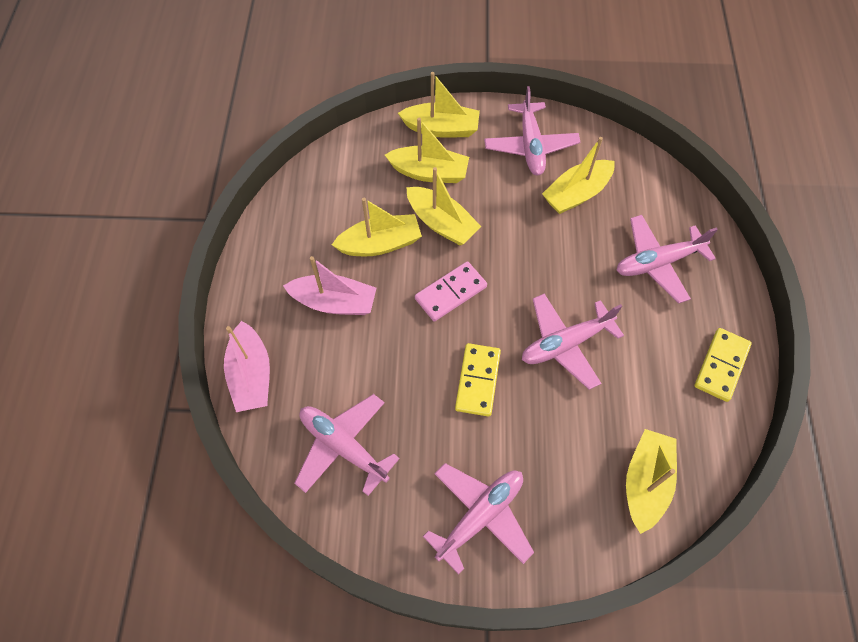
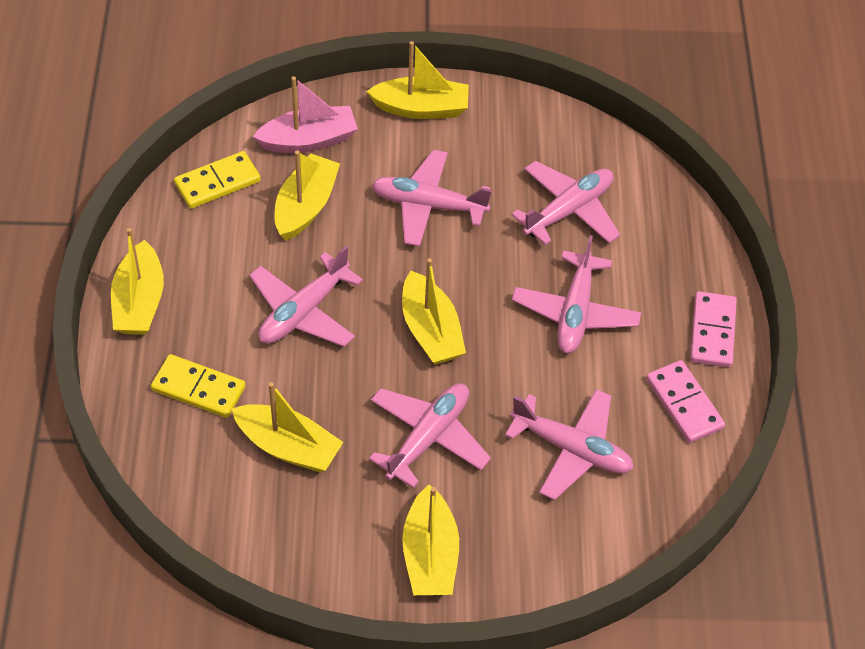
pink boat: 2 -> 1
pink domino: 1 -> 2
pink plane: 5 -> 6

